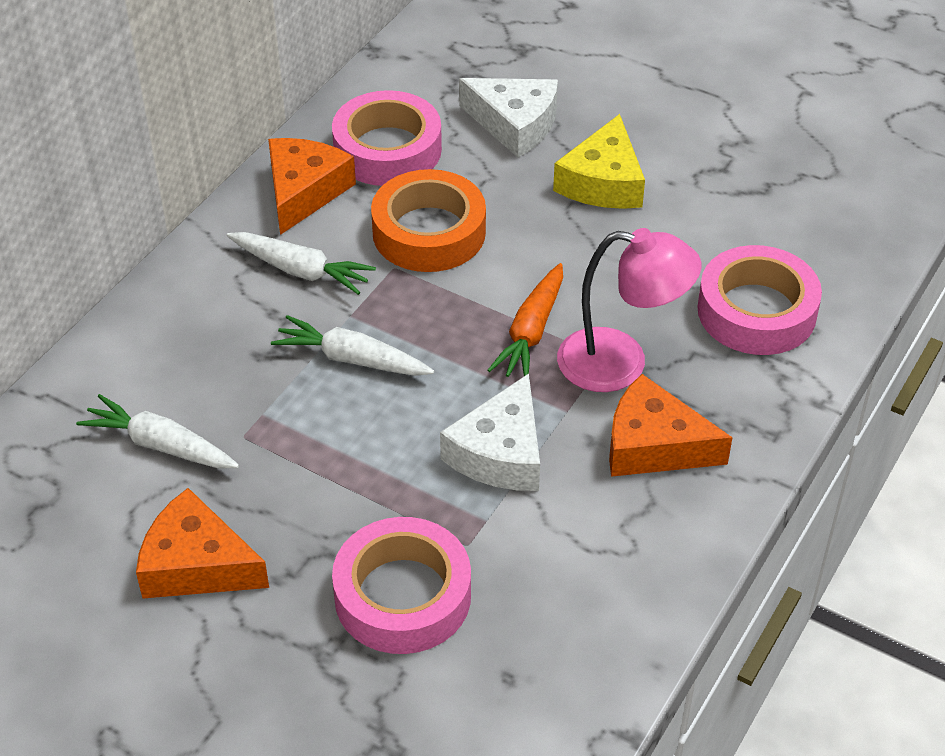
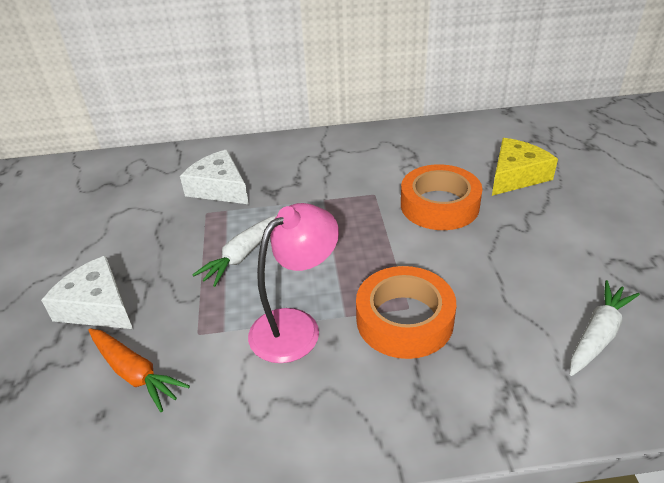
orange cheese: 3 -> 0
orange tape: 1 -> 2
pink tape: 3 -> 0
white carrot: 3 -> 2

